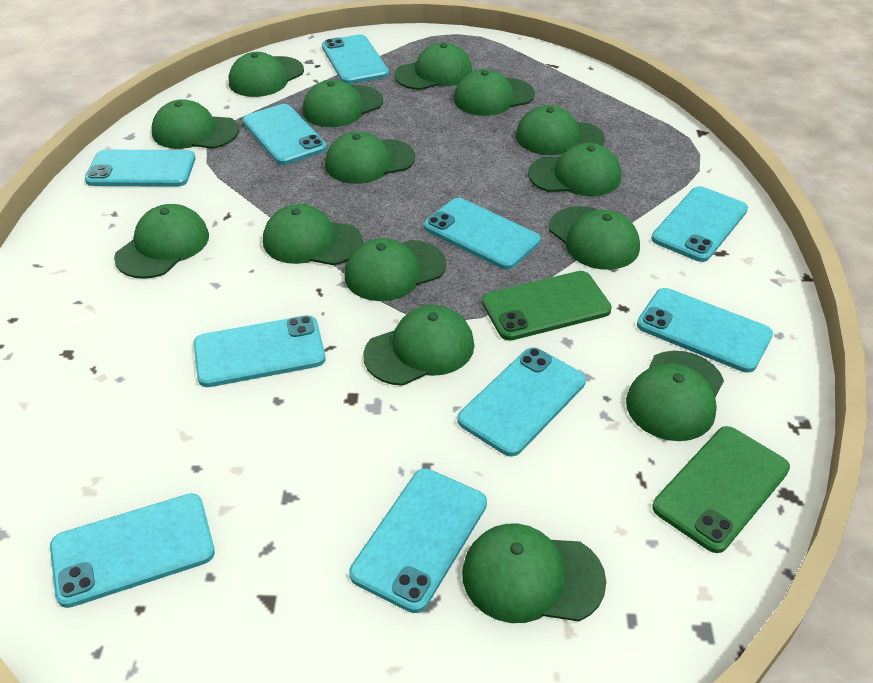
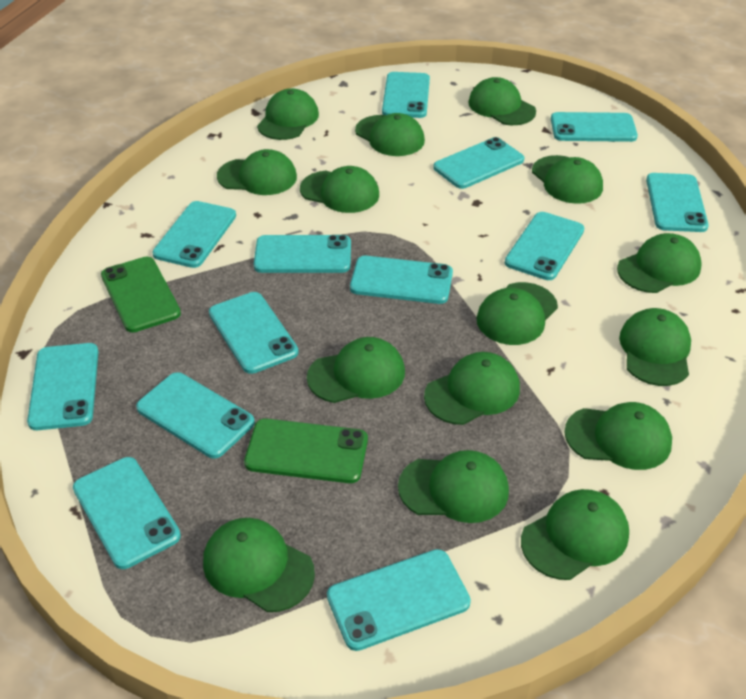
turquoise phone: 10 -> 13

